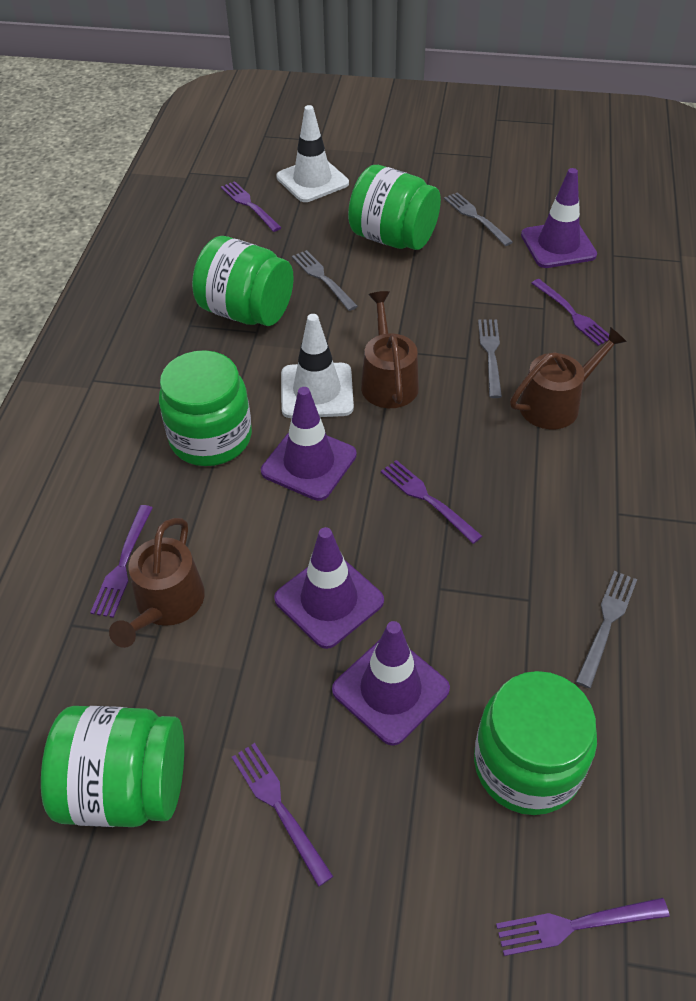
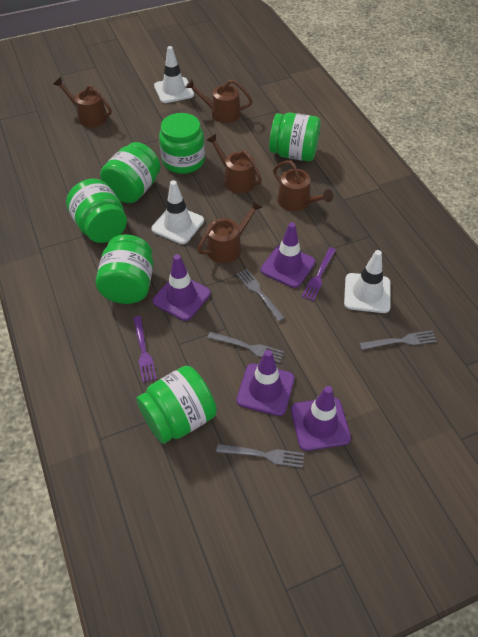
brown watering can: 3 -> 5
green jar: 5 -> 6
purple fork: 6 -> 2
white traffic cone: 2 -> 3

